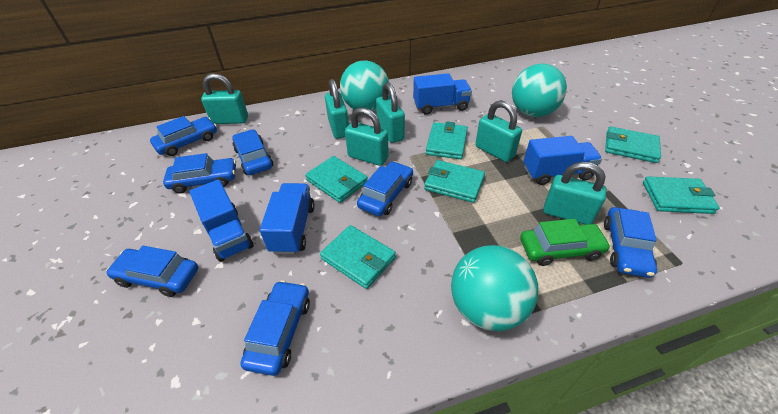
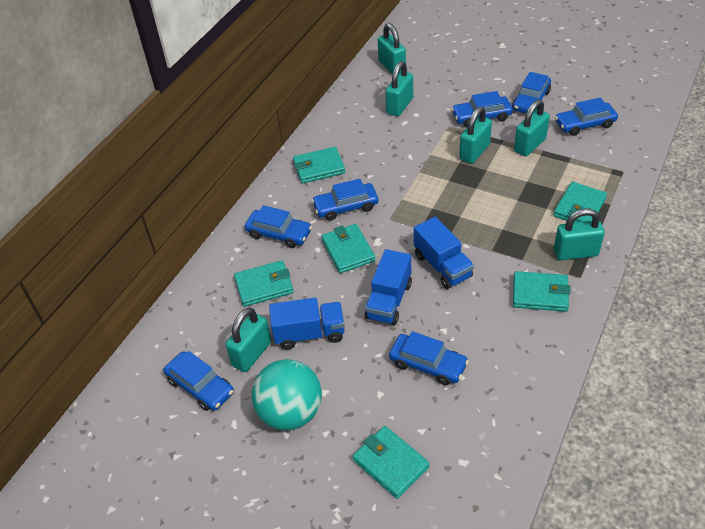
blue truck: 4 -> 3
green car: 1 -> 0
turquoise ball: 3 -> 1

